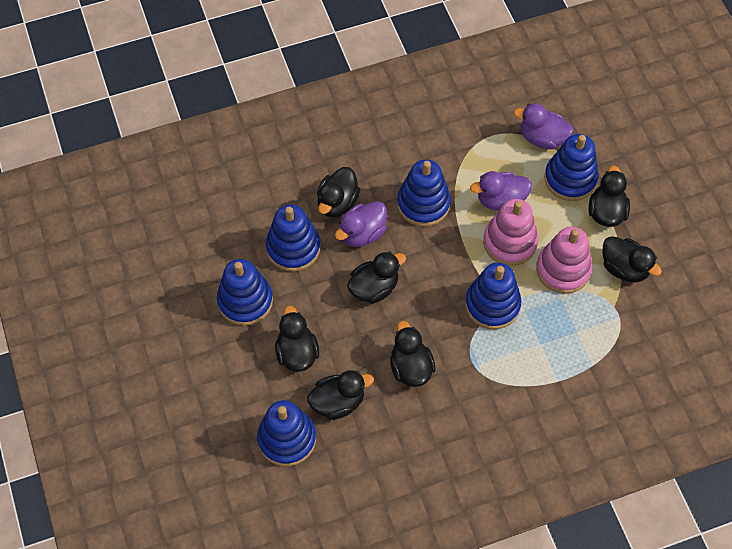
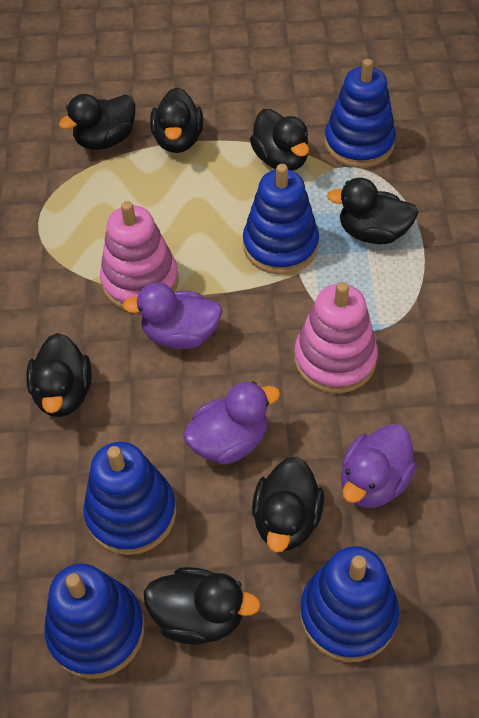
blue stacking toy: 6 -> 5

